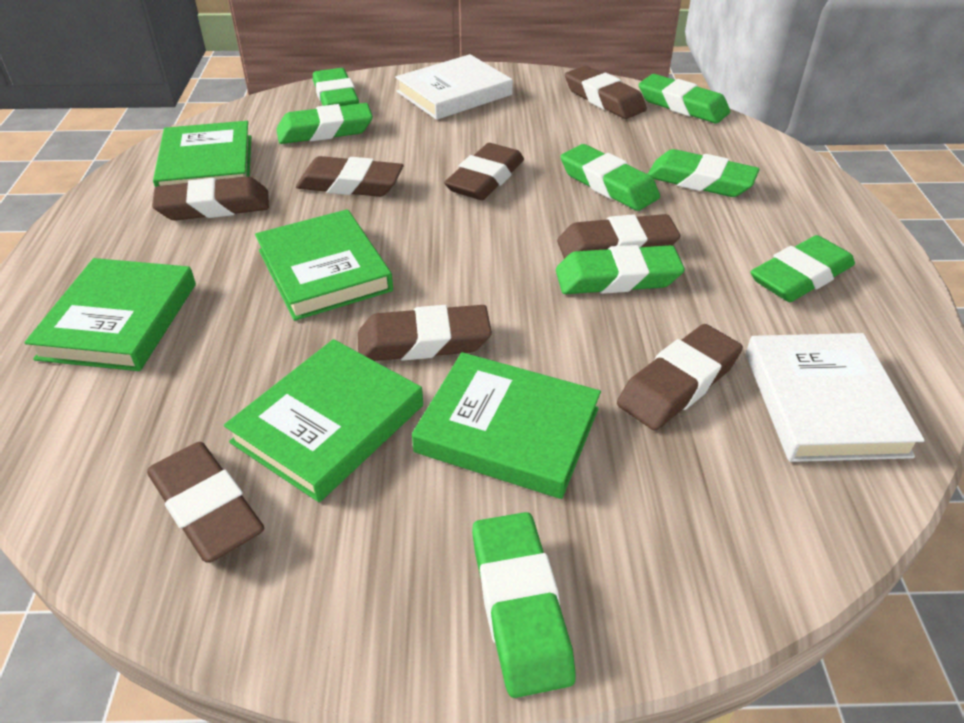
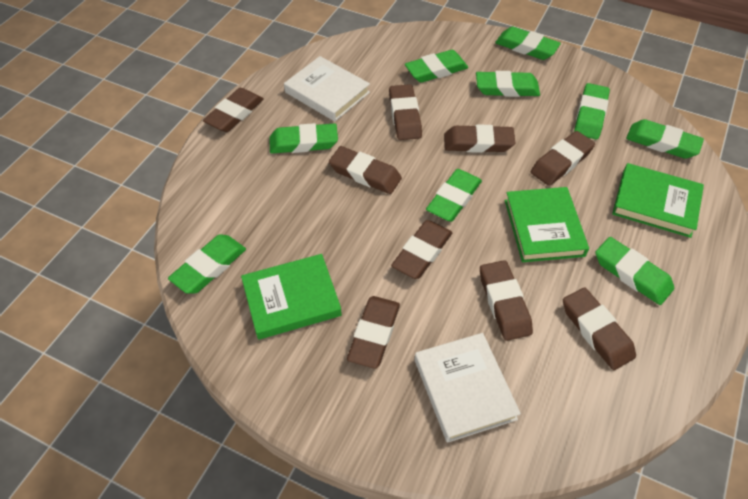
brown eraser: 8 -> 9
green book: 5 -> 3
green eraser: 8 -> 9

